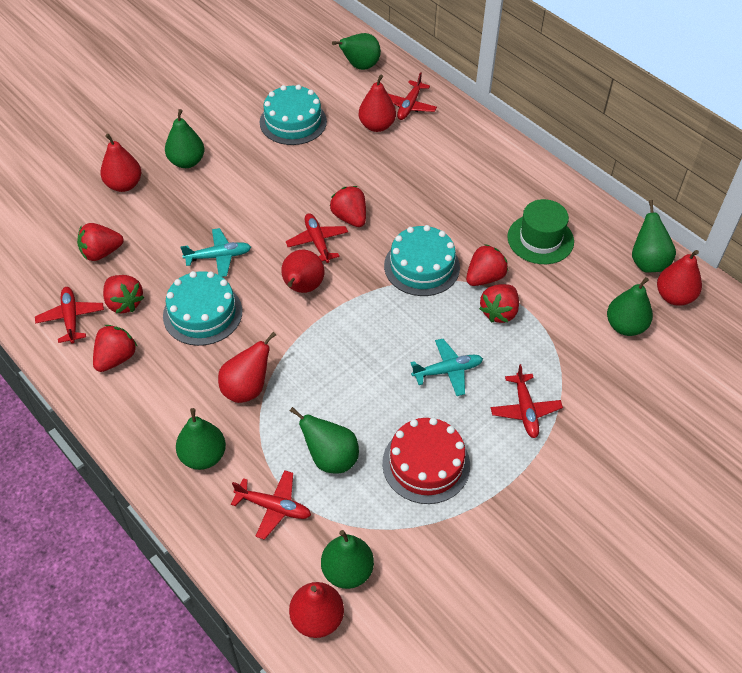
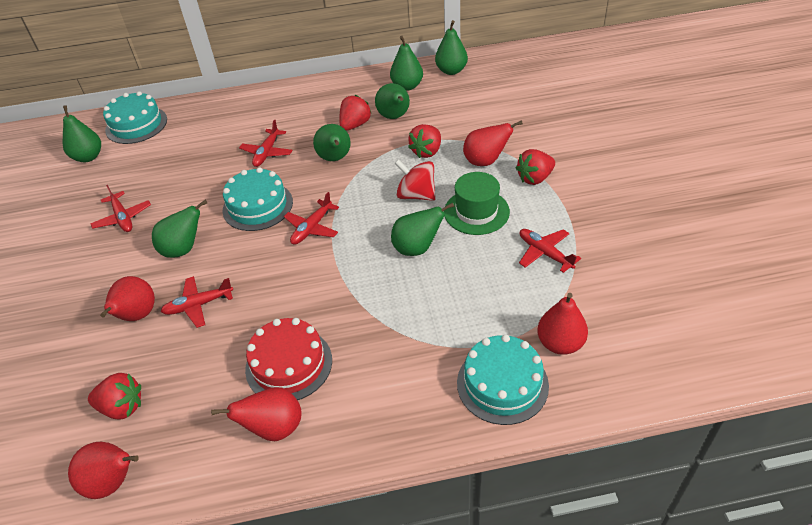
red pear: 6 -> 5
red spinning top: 0 -> 1
red strawberry: 6 -> 4
turquoise plane: 2 -> 0

